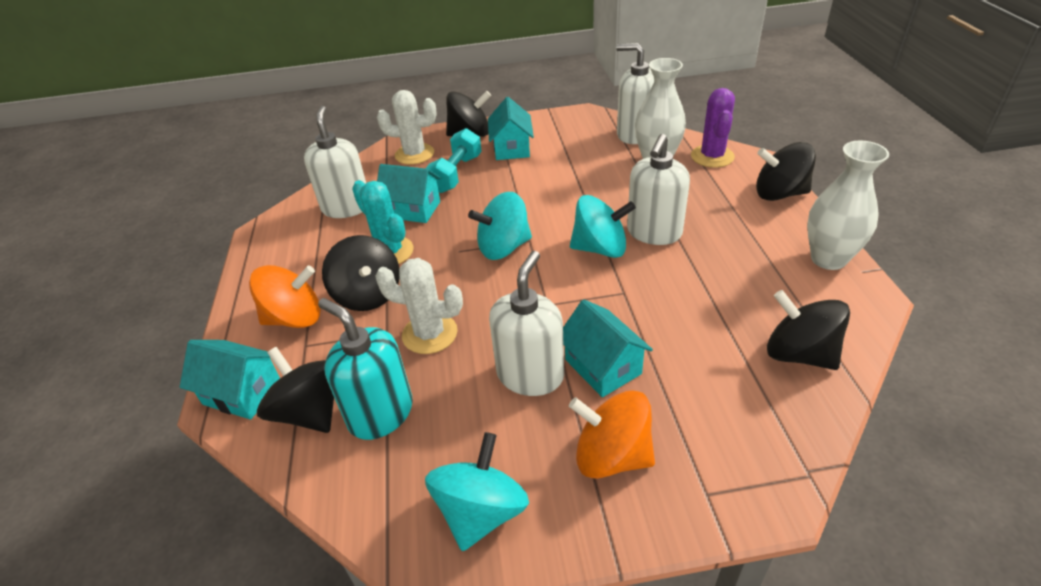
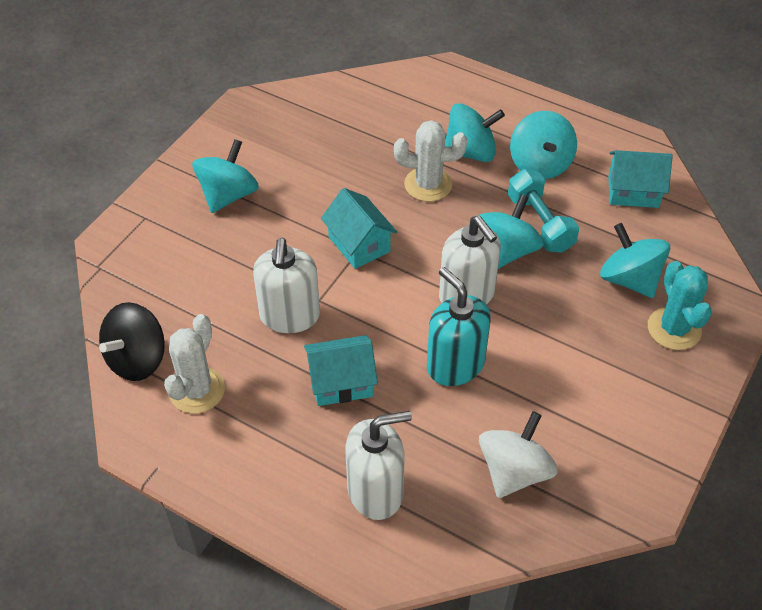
black spinning top: 5 -> 1
orange spinning top: 2 -> 0
purple cactus: 1 -> 0
turquoise house: 4 -> 3
turquoise spinning top: 3 -> 5
white soap dispenser: 4 -> 3
white spinning top: 0 -> 1
white vase: 2 -> 0

